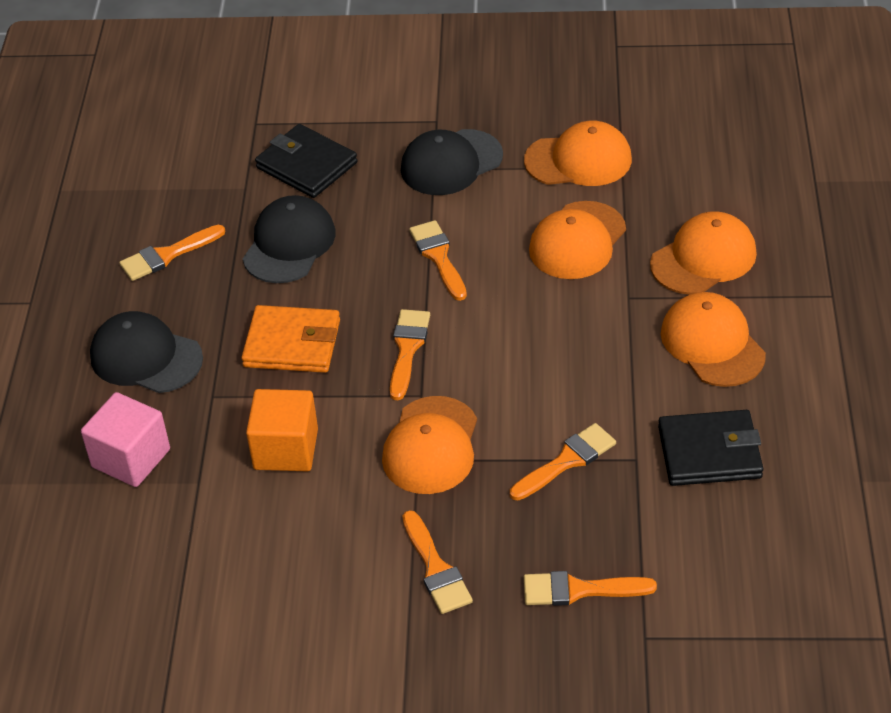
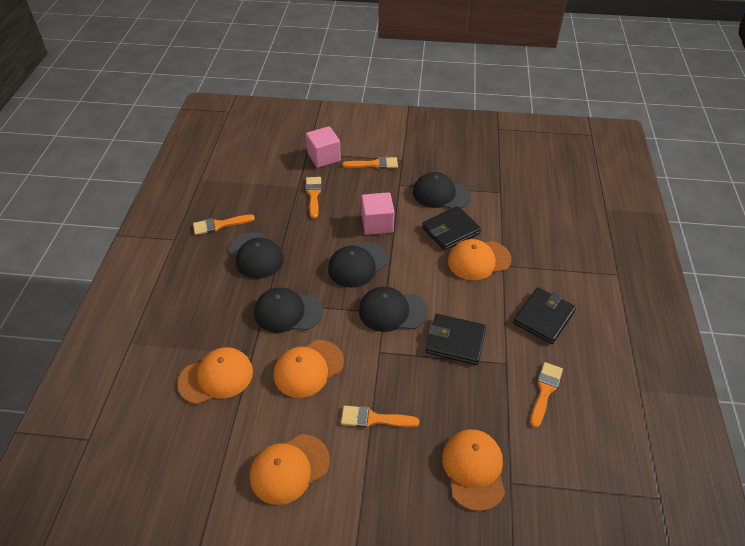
black cap: 3 -> 5
black wallet: 2 -> 3
orange brush: 6 -> 5
orange cube: 1 -> 0
orange wallet: 1 -> 0
pink cube: 1 -> 2

